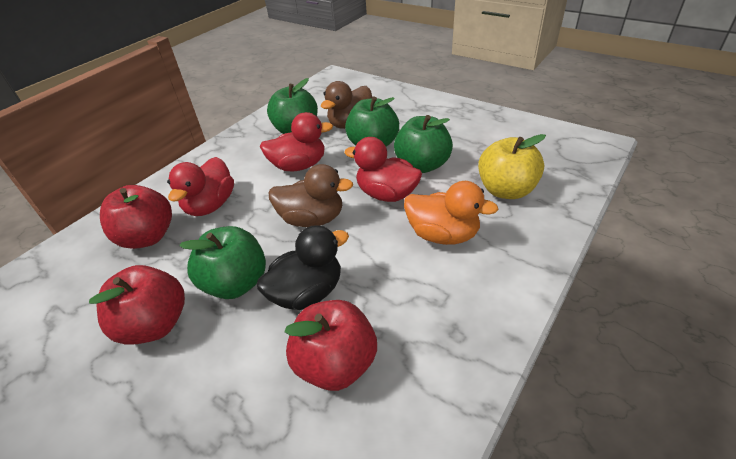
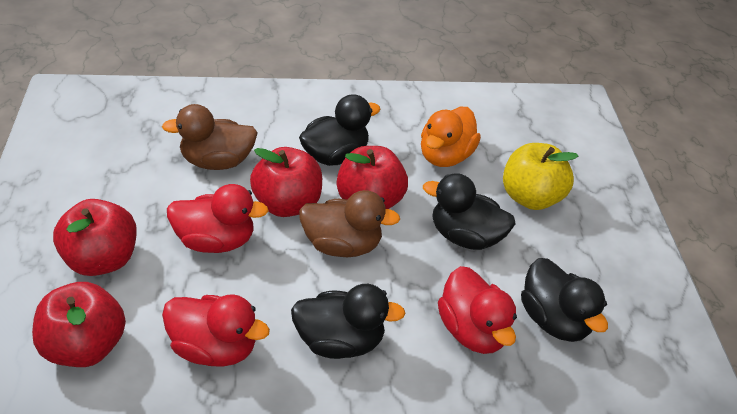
black duck: 1 -> 4
green apple: 4 -> 0
red apple: 3 -> 4

